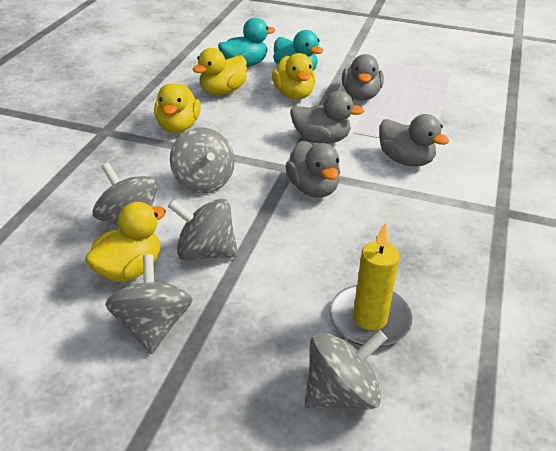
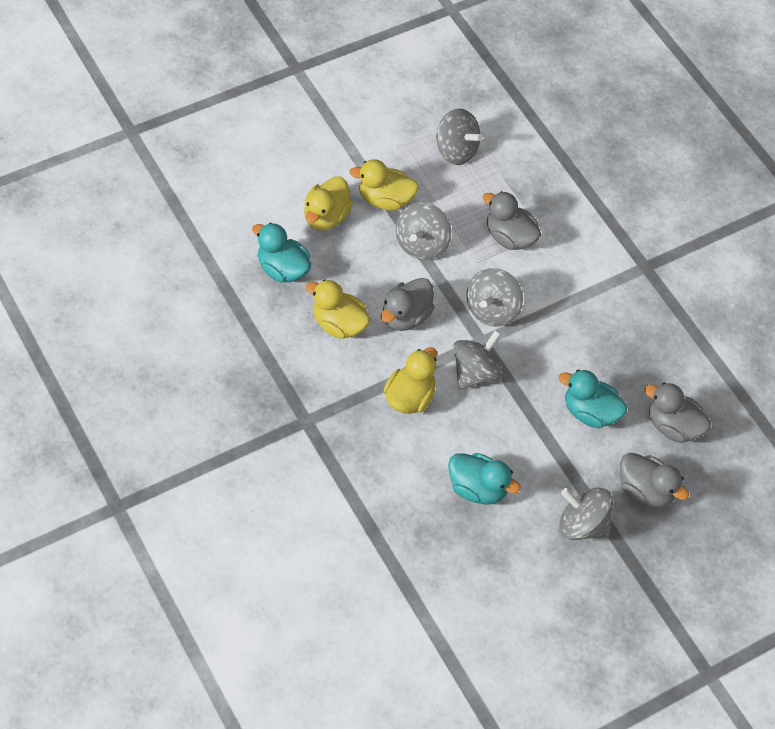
turquoise duck: 2 -> 3
yellow candle: 1 -> 0

